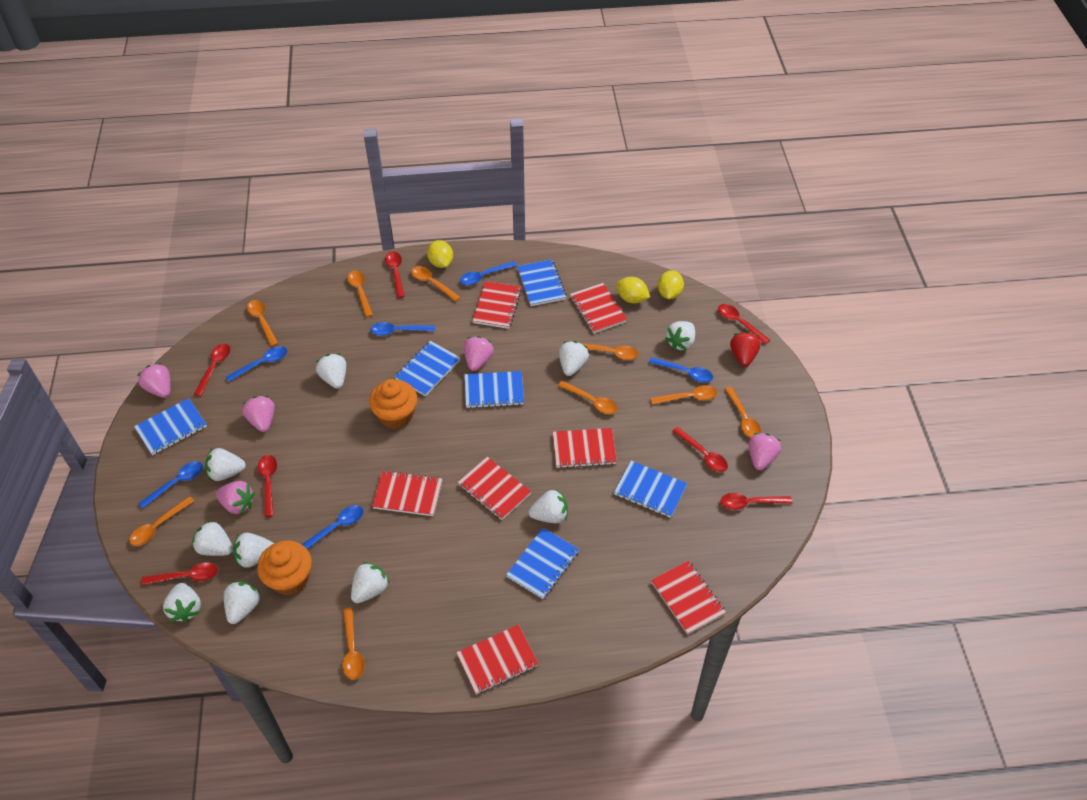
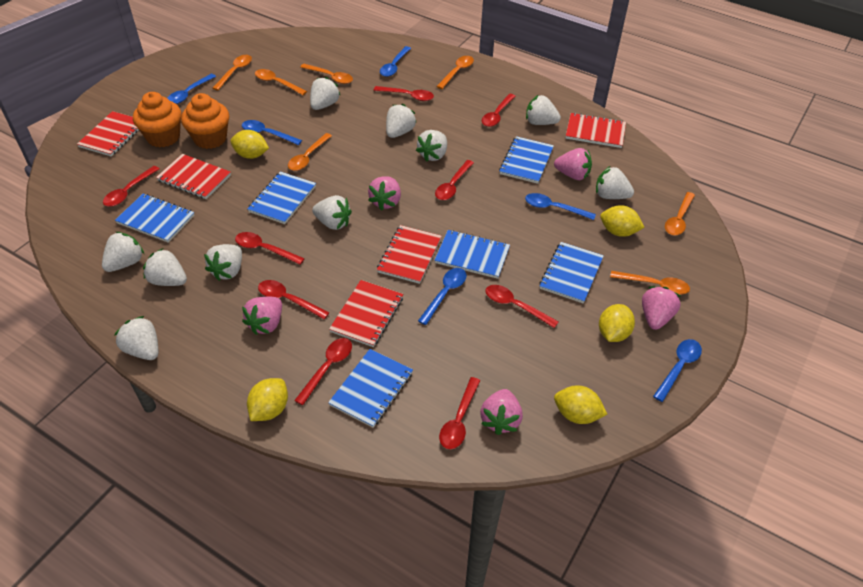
orange spoon: 9 -> 7
red notebook: 7 -> 5
red spoon: 7 -> 9
red strawberry: 1 -> 0
yellow lemon: 3 -> 5

